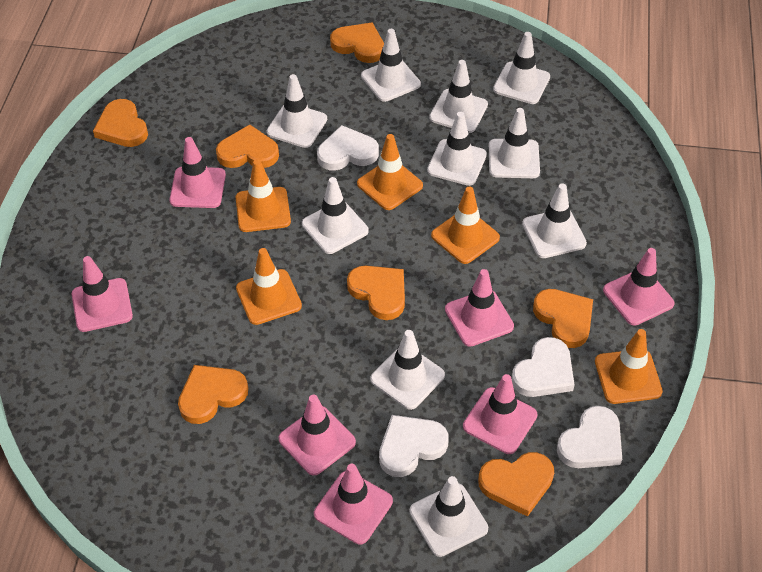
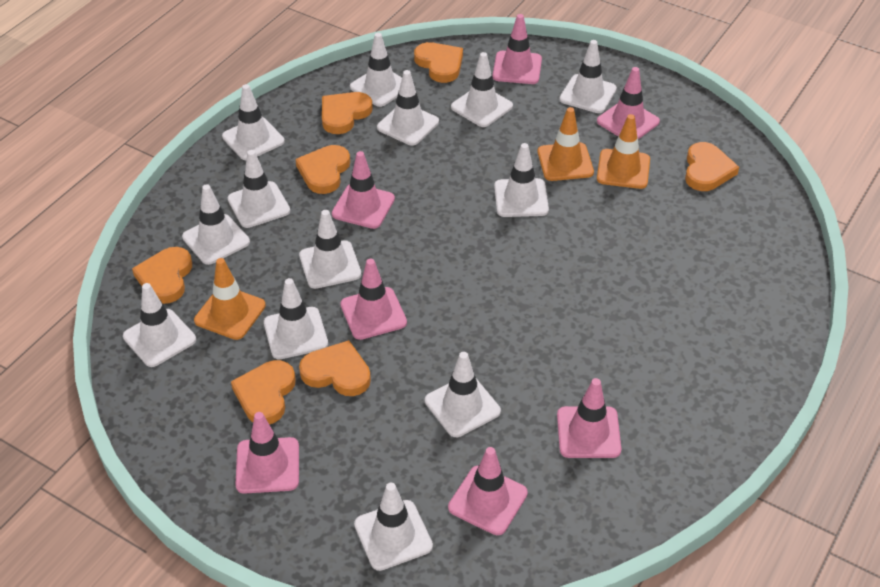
orange traffic cone: 5 -> 3
white heart: 4 -> 0
white traffic cone: 10 -> 13

